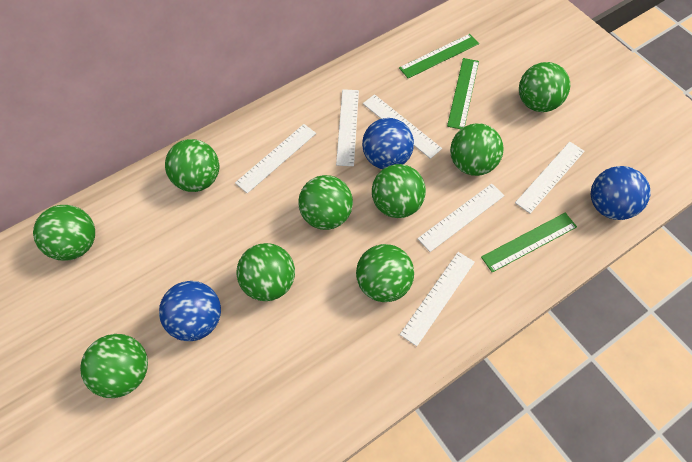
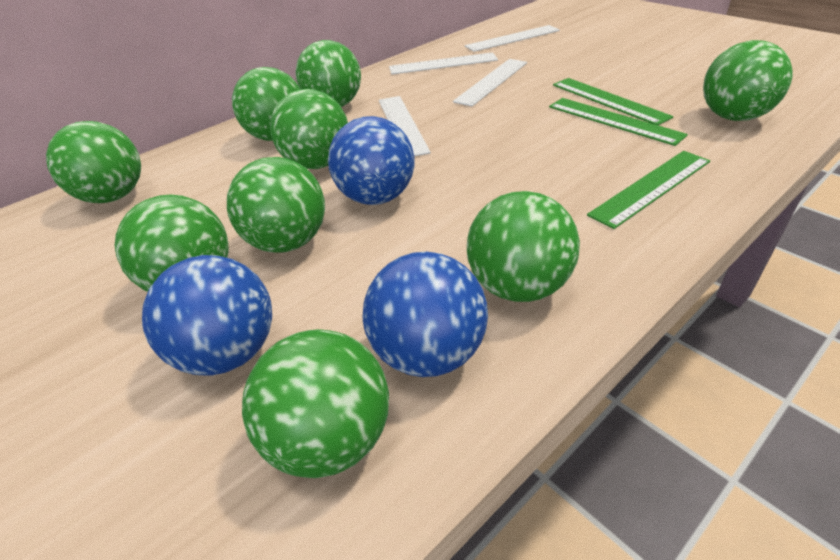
white ruler: 6 -> 4

